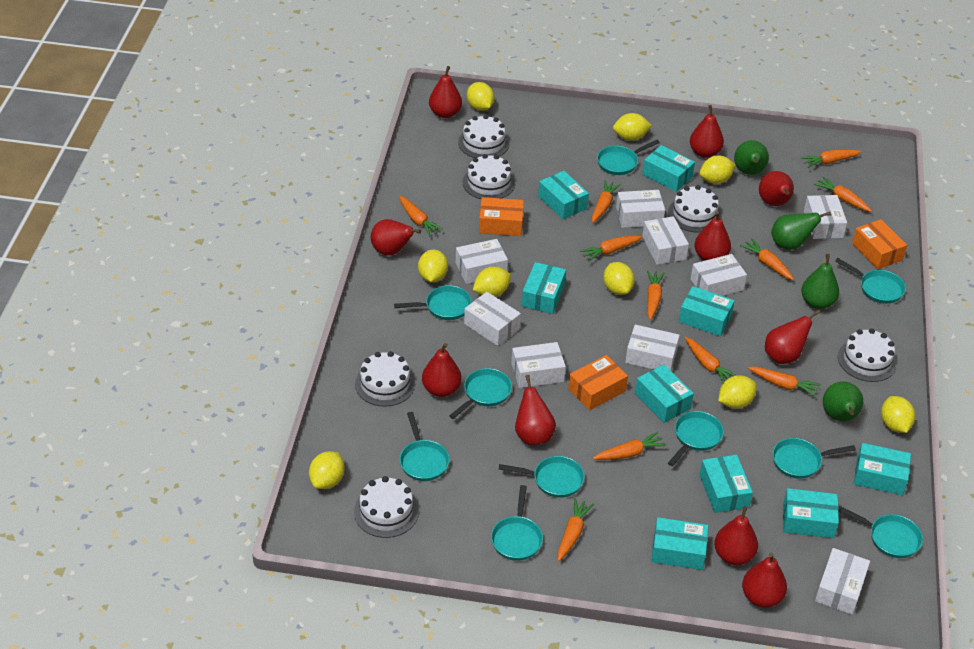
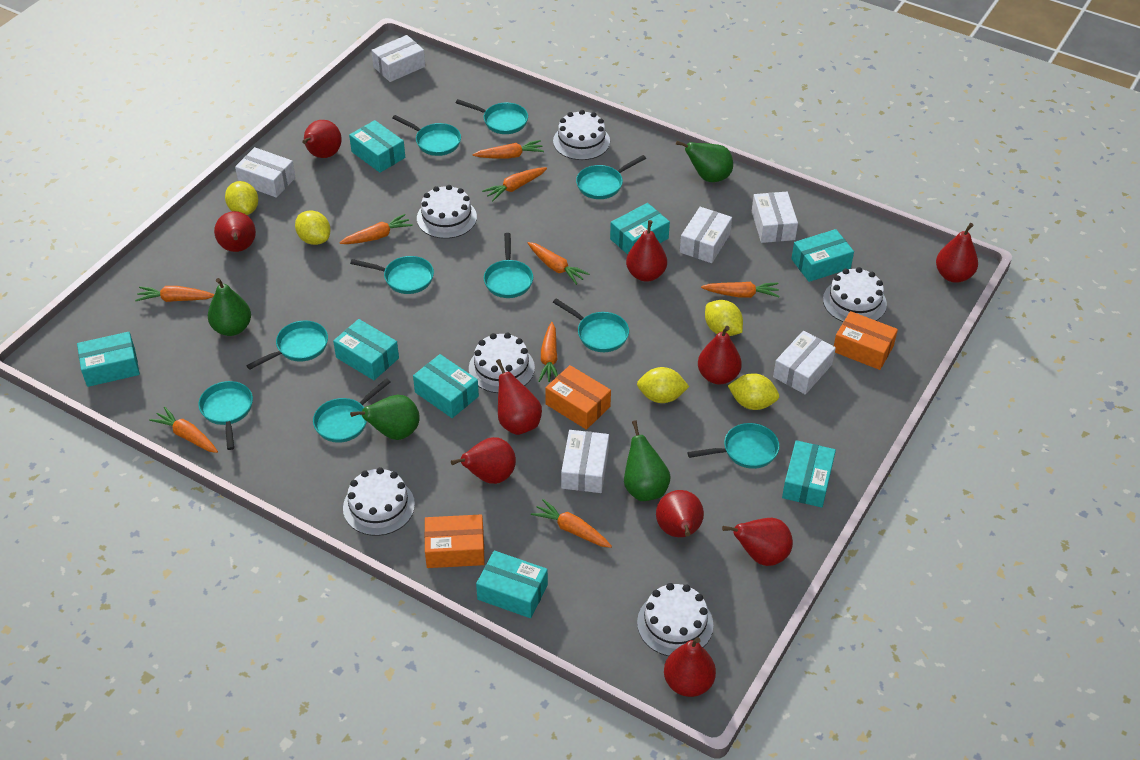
orange carrot: 11 -> 9
turquoise box: 9 -> 8
white box: 9 -> 6
yellow lemon: 9 -> 5

